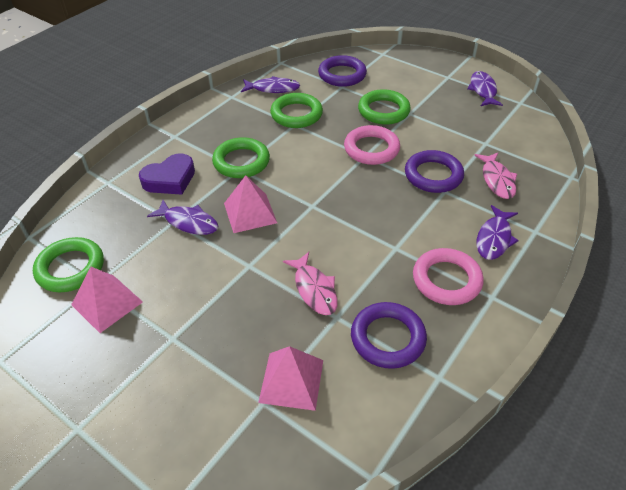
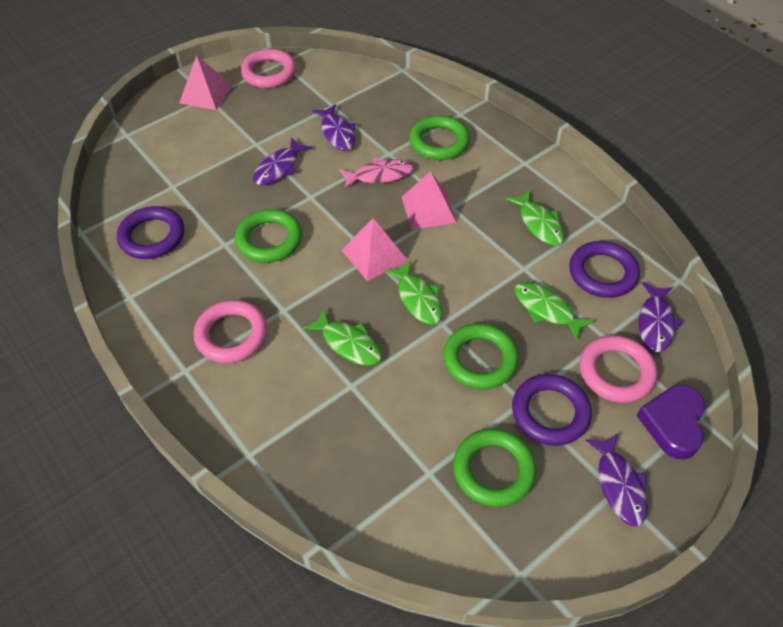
green fish: 0 -> 4
pink fish: 2 -> 1
pink ring: 2 -> 3

